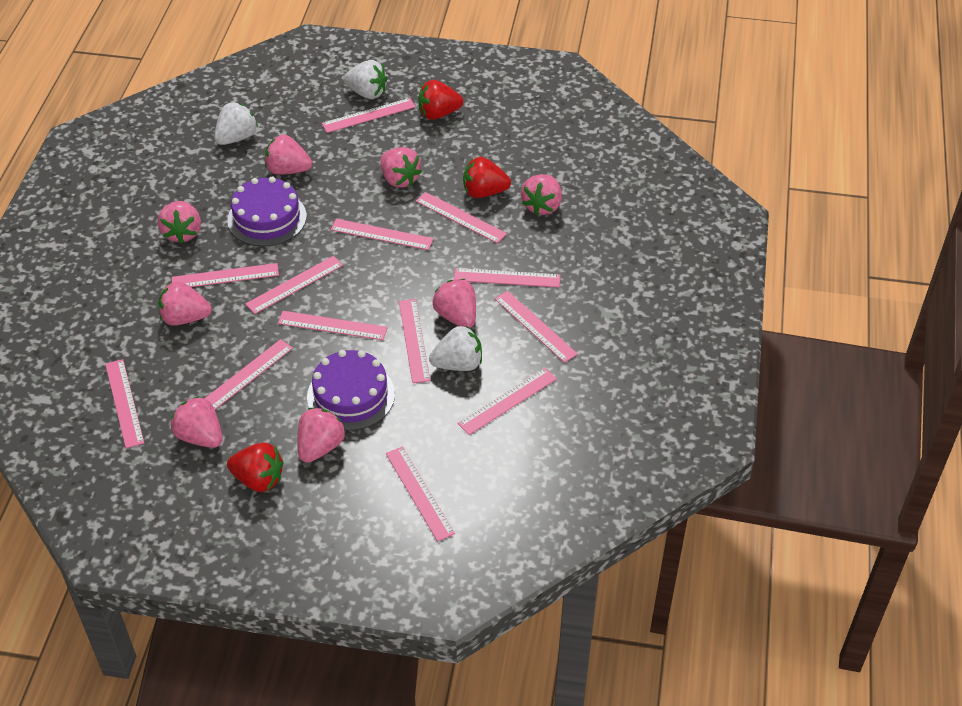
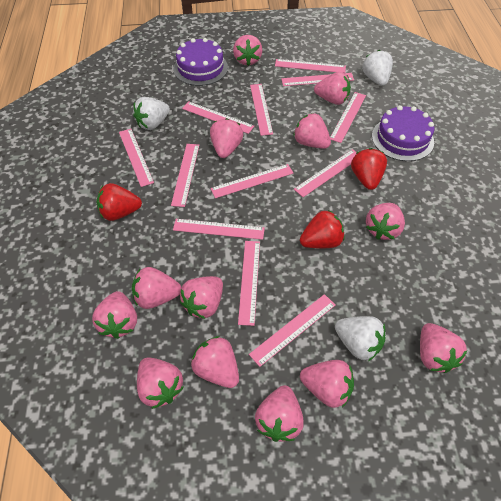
pink ruler: 13 -> 12
pink strawberry: 8 -> 13

